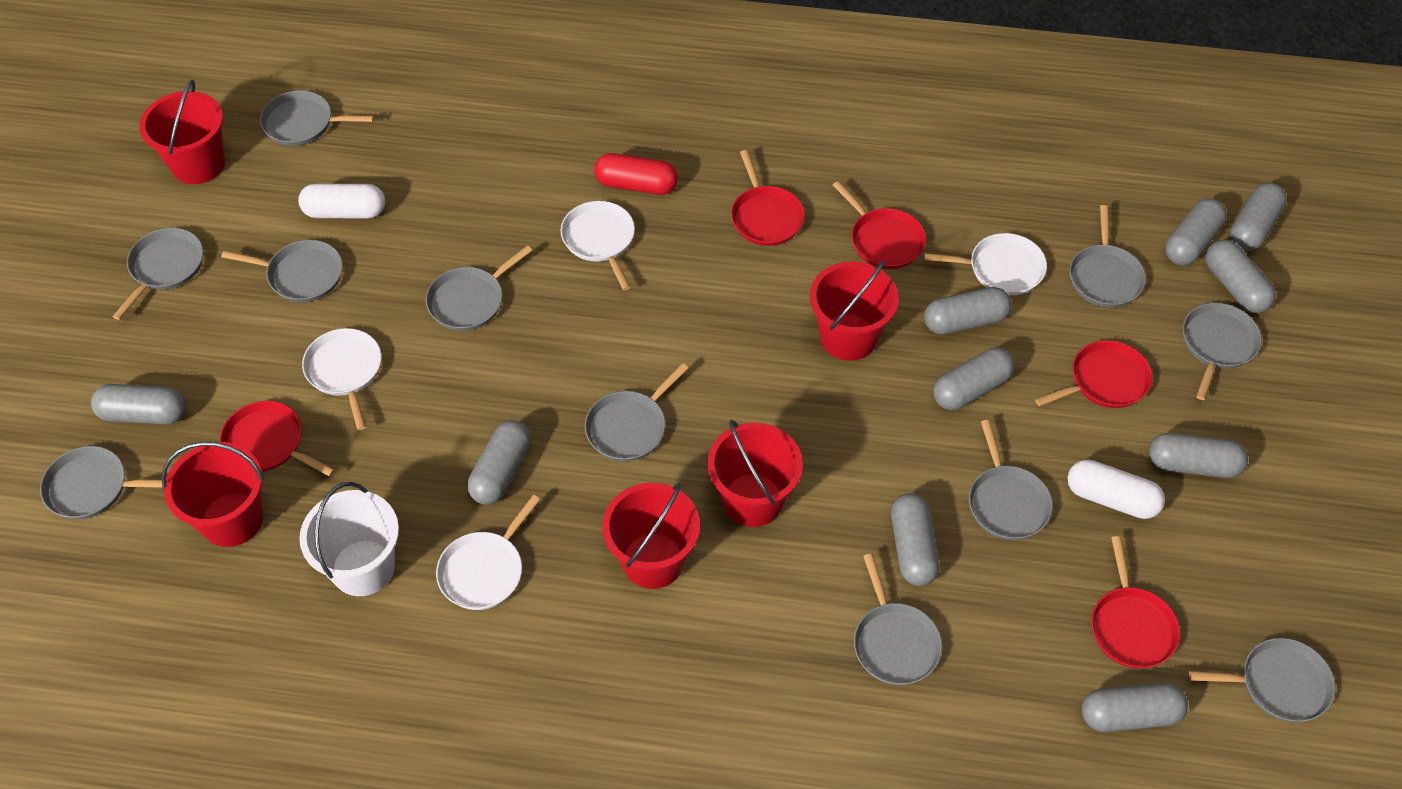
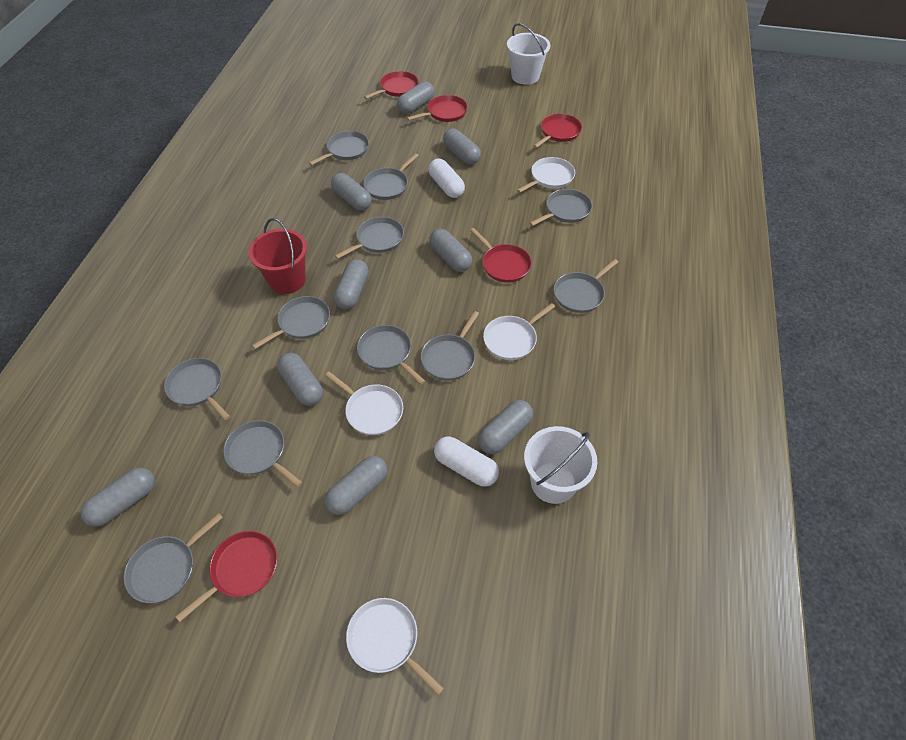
grey capsule: 10 -> 9
red bucket: 5 -> 1
red capsule: 1 -> 0
white bucket: 1 -> 2

